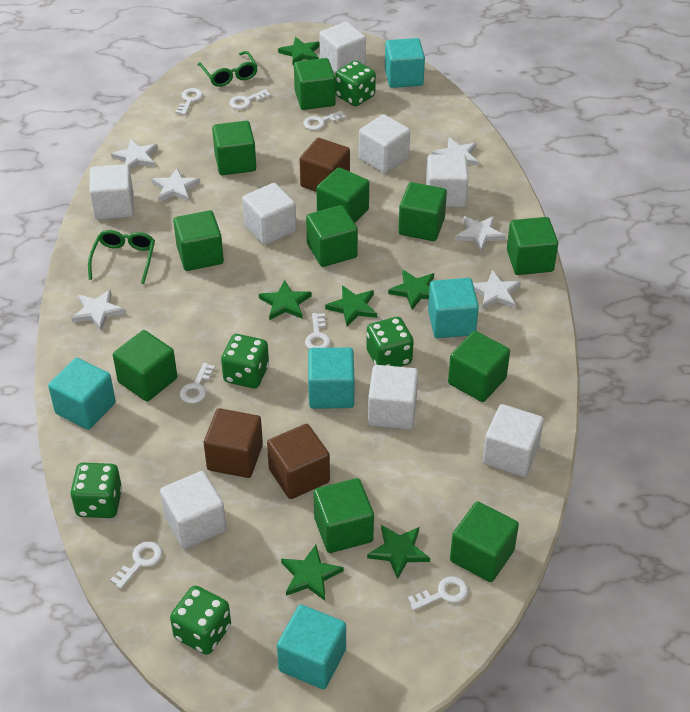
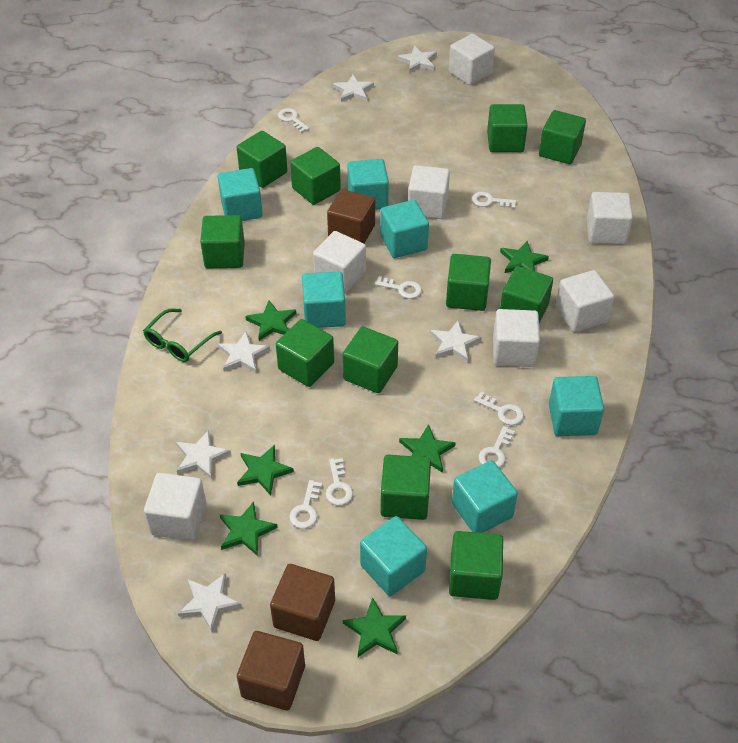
green dice: 5 -> 0
green glasses: 2 -> 1
turquoise cube: 5 -> 7
white cube: 8 -> 7

